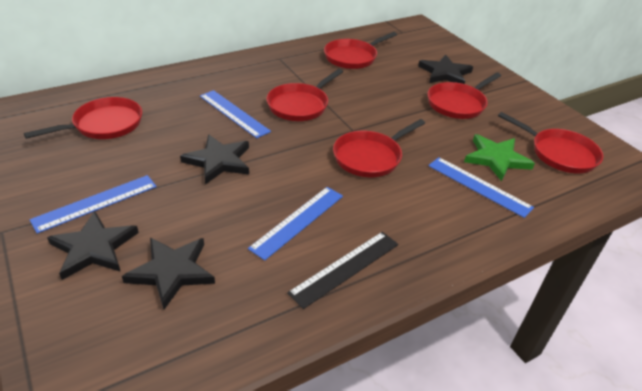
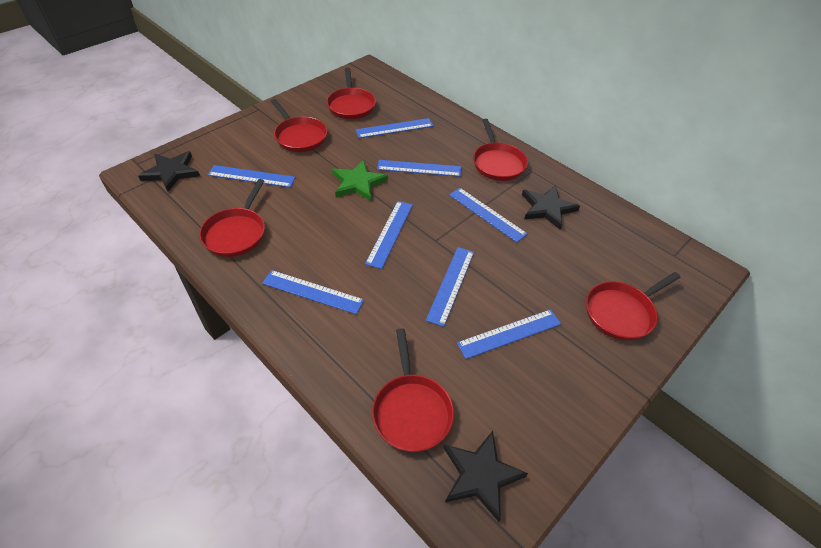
black ruler: 1 -> 0
black star: 4 -> 3
blue ruler: 4 -> 8

